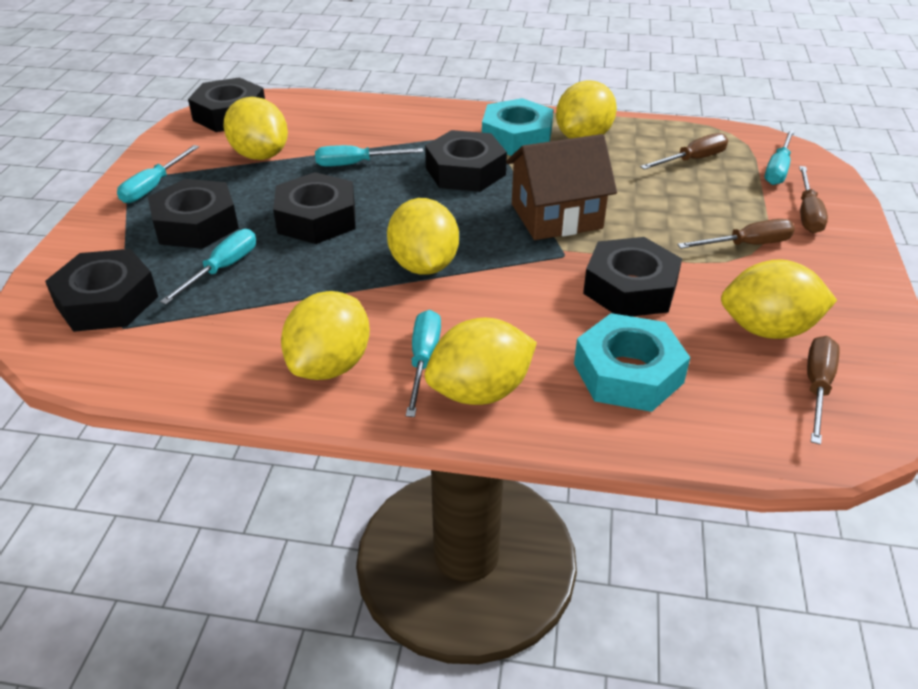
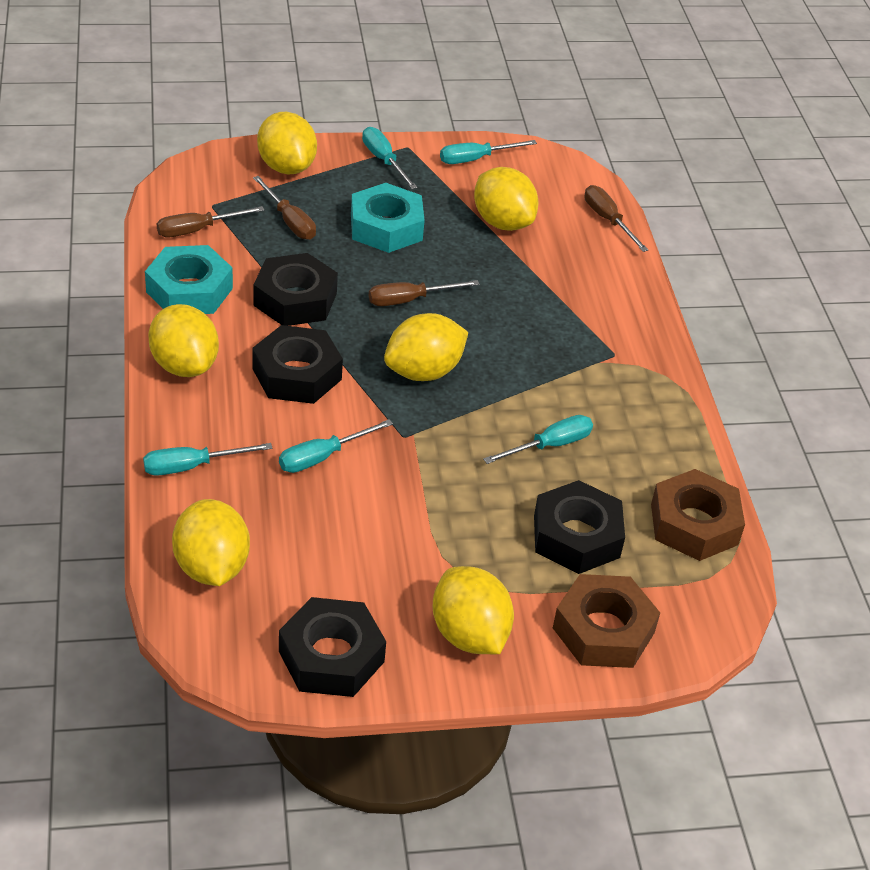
black nut: 6 -> 4
brown house: 1 -> 0
brown nut: 0 -> 2

